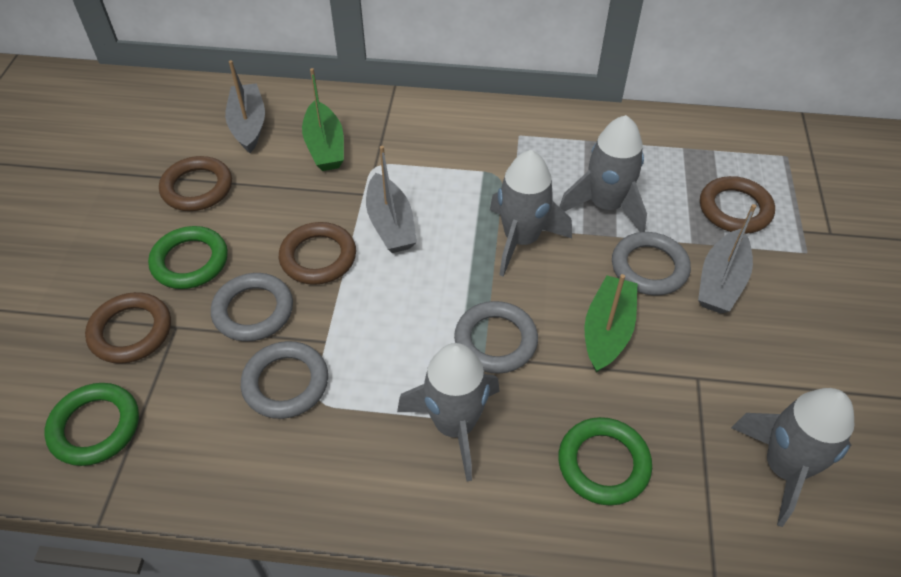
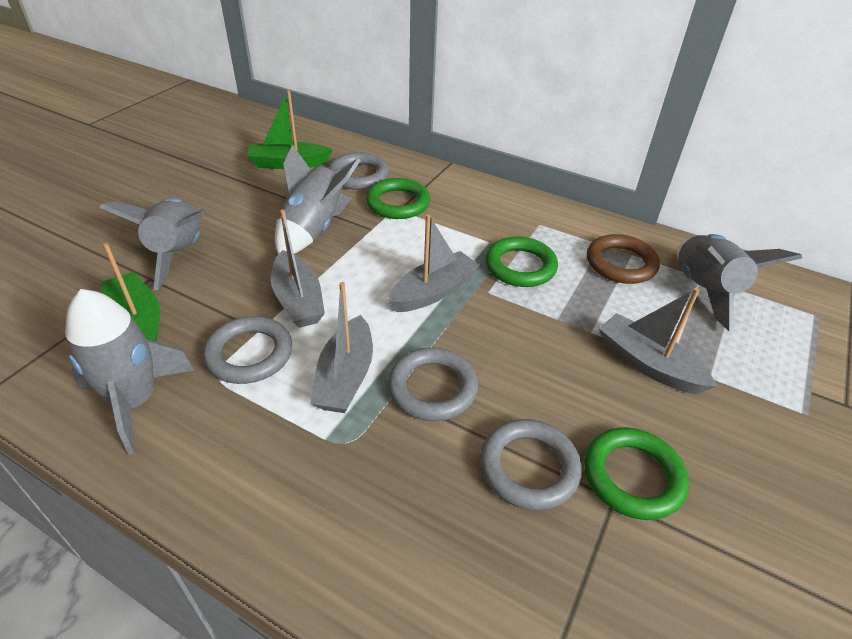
brown ring: 4 -> 1
grey boat: 3 -> 4

